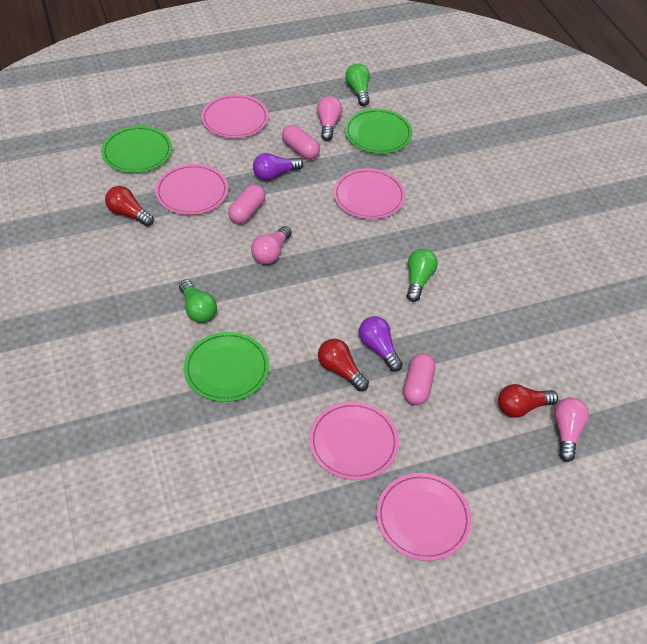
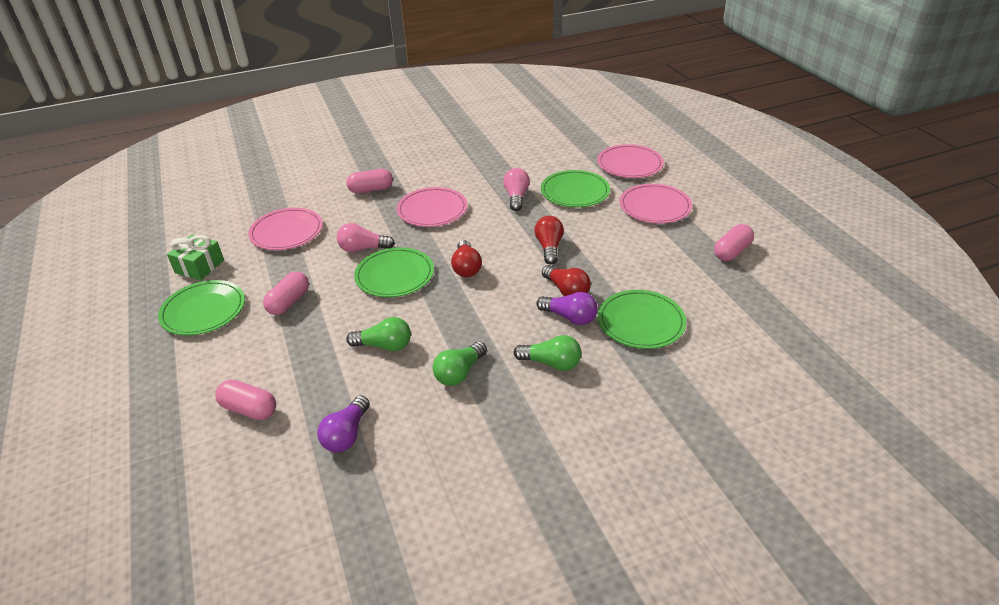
green gift: 0 -> 1
green plate: 3 -> 4
pink capsule: 3 -> 4
pink light bulb: 3 -> 2
pink plate: 5 -> 4

